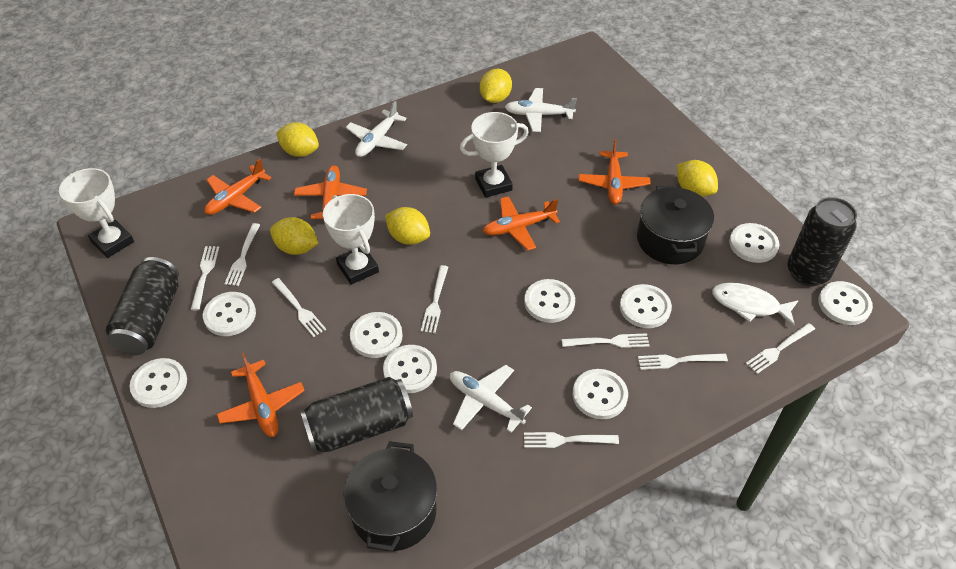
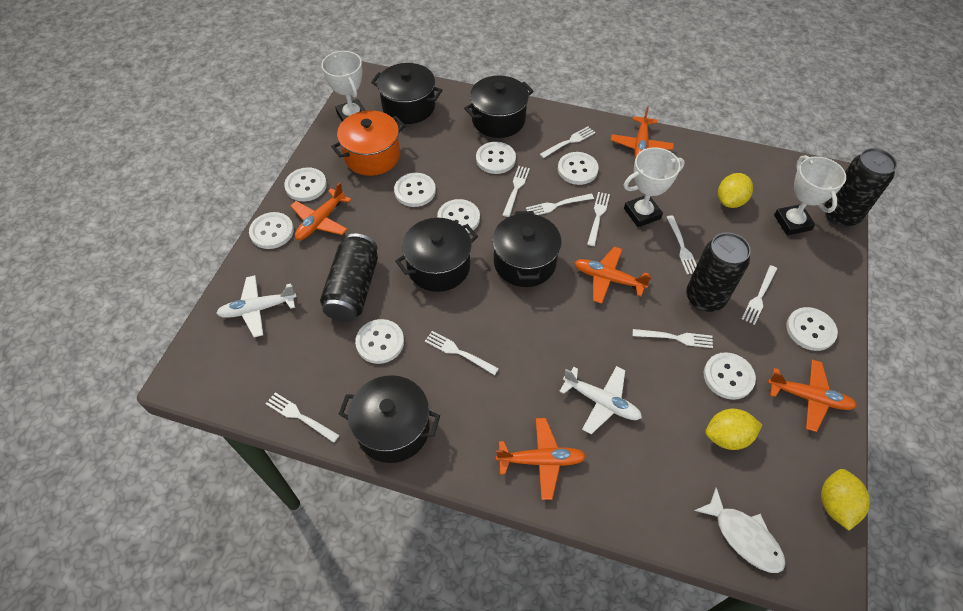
black pot: 2 -> 5
orange pot: 0 -> 1
white fork: 8 -> 9
white plane: 3 -> 2
yellow lemon: 5 -> 3

